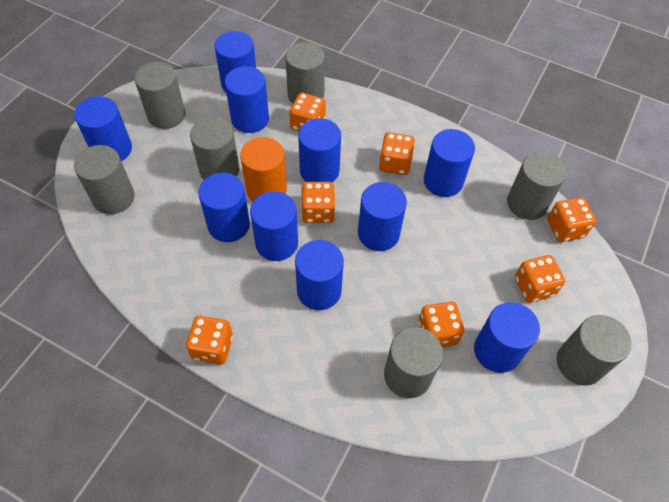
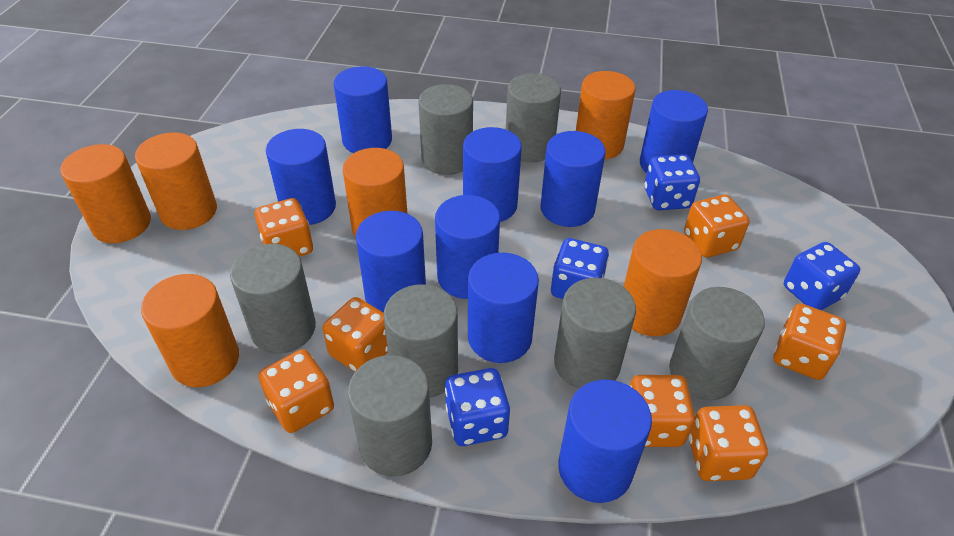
blue cylinder: 10 -> 9
blue dice: 0 -> 4
orange cylinder: 1 -> 6

